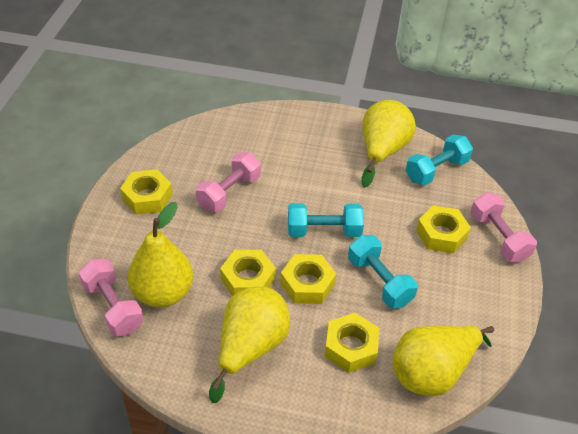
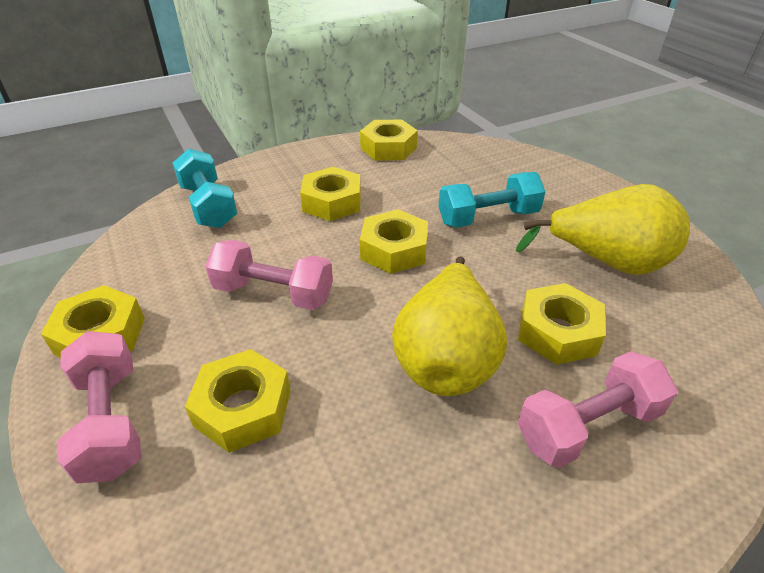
turquoise dumbbell: 3 -> 2
yellow nut: 5 -> 6
yellow pear: 4 -> 2

